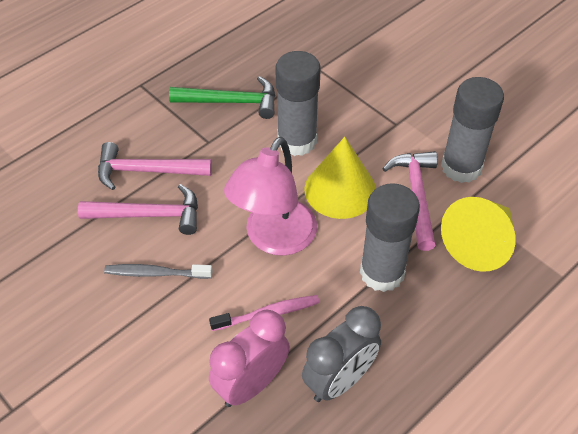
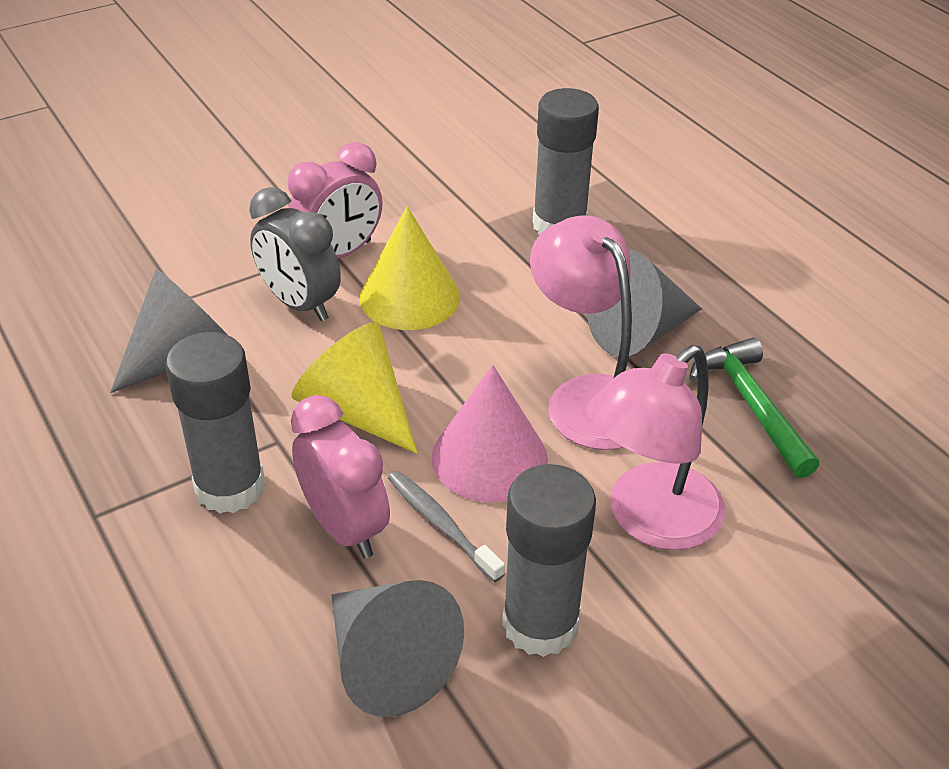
grey cone: 0 -> 3
pink clock: 1 -> 2
pink cone: 0 -> 1
pink hammer: 3 -> 0
pink lamp: 1 -> 2
pink toothbrush: 1 -> 0

